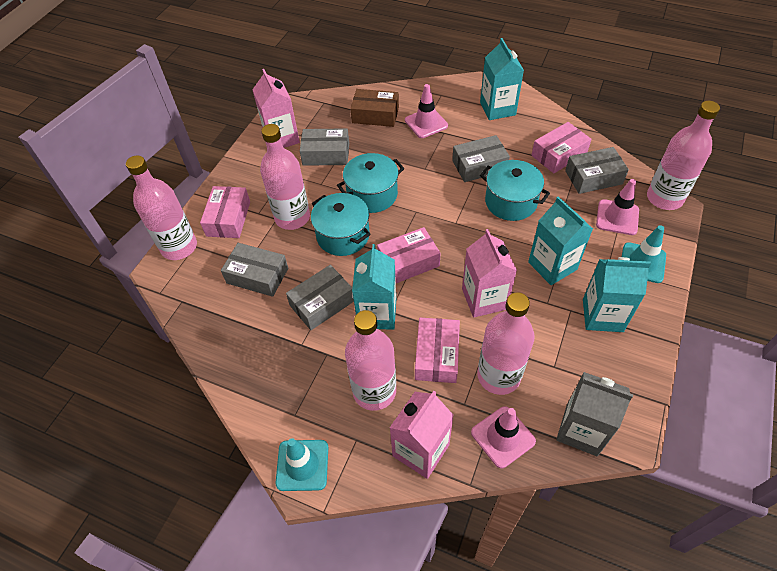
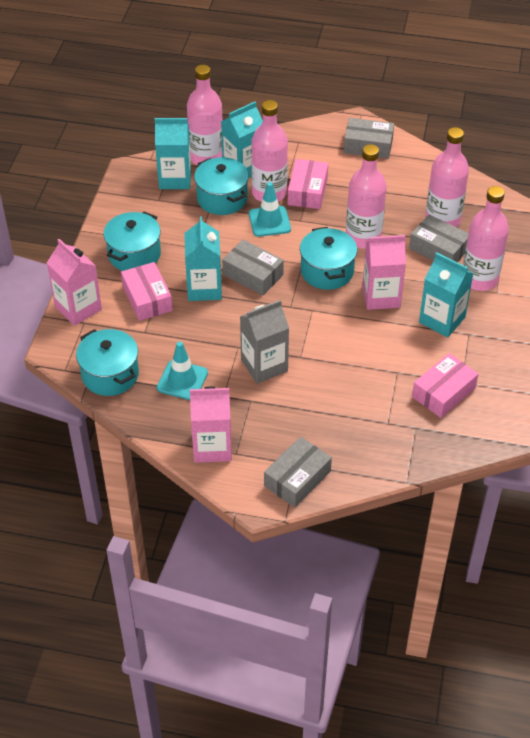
brown box: 1 -> 0
grey box: 5 -> 4
pink box: 4 -> 3
pink traffic cone: 3 -> 0
turquoise pot: 3 -> 4

